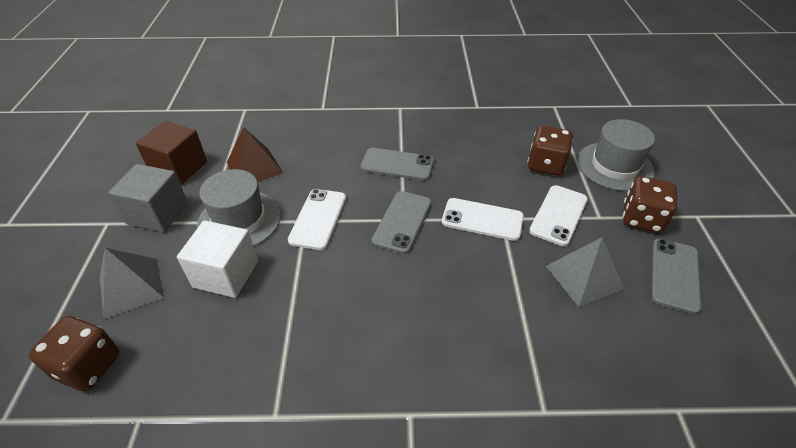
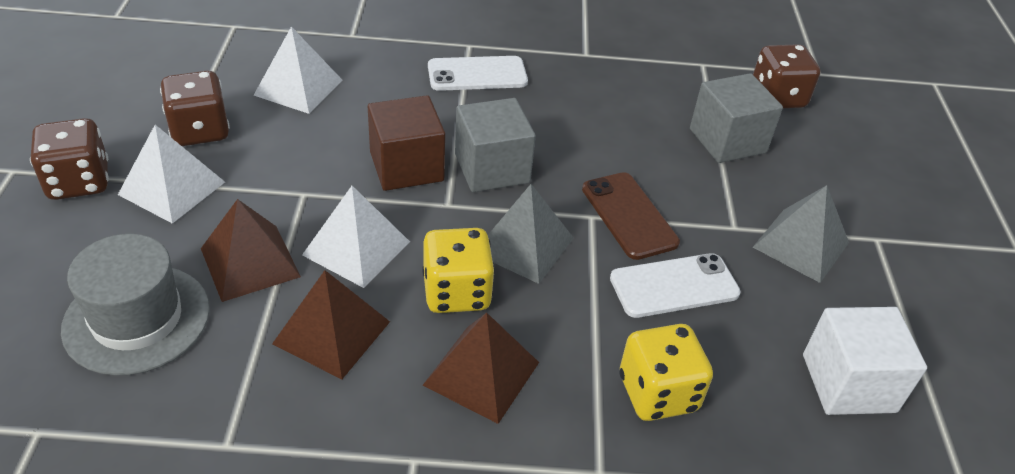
brown phone: 0 -> 1
brown pyramid: 1 -> 3
grey cube: 1 -> 2
grey hat: 2 -> 1
grey phone: 3 -> 0
white phone: 3 -> 2
white pyramid: 0 -> 3
yellow dice: 0 -> 2

